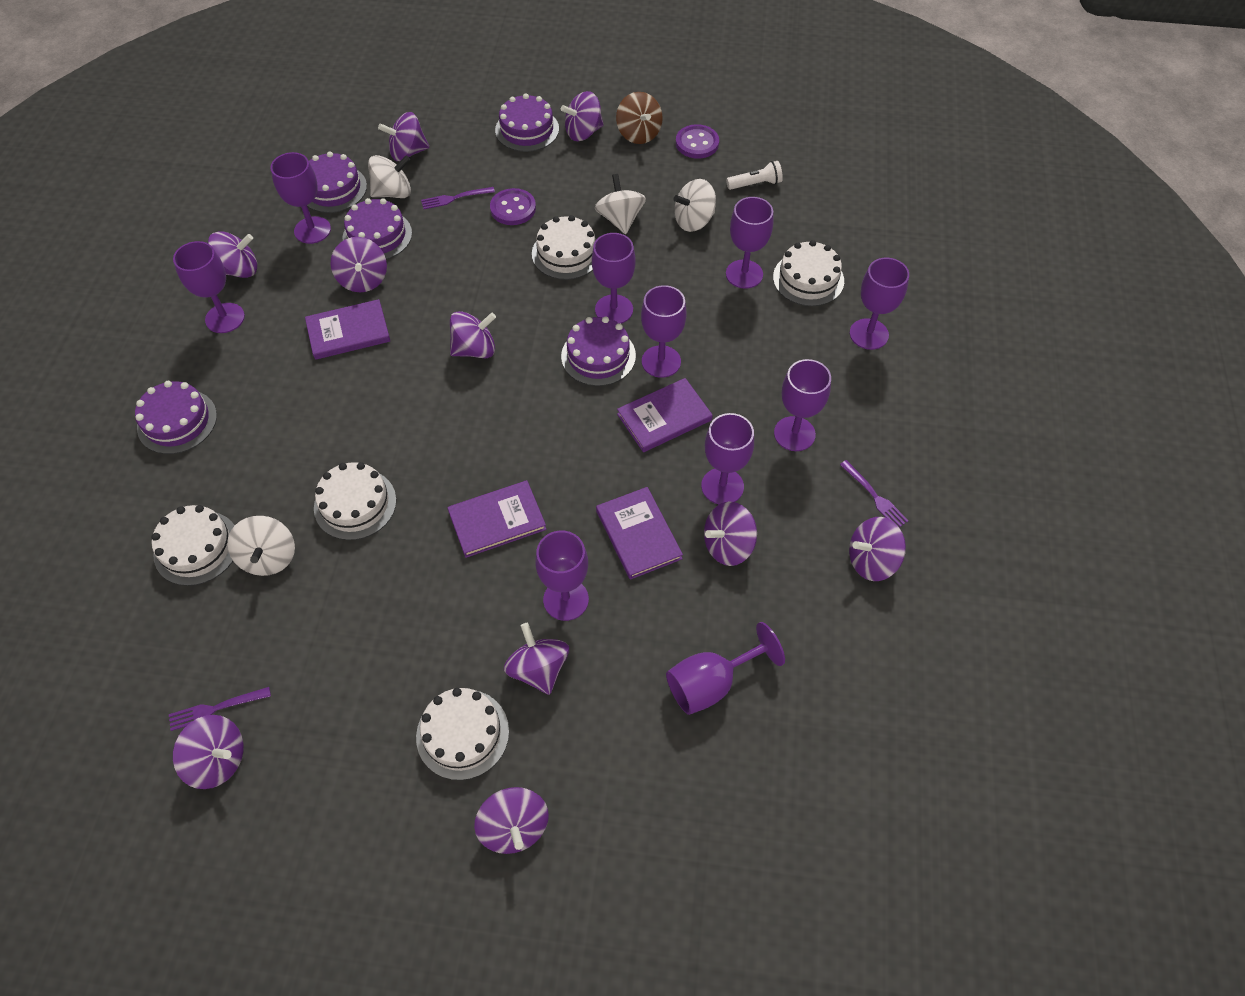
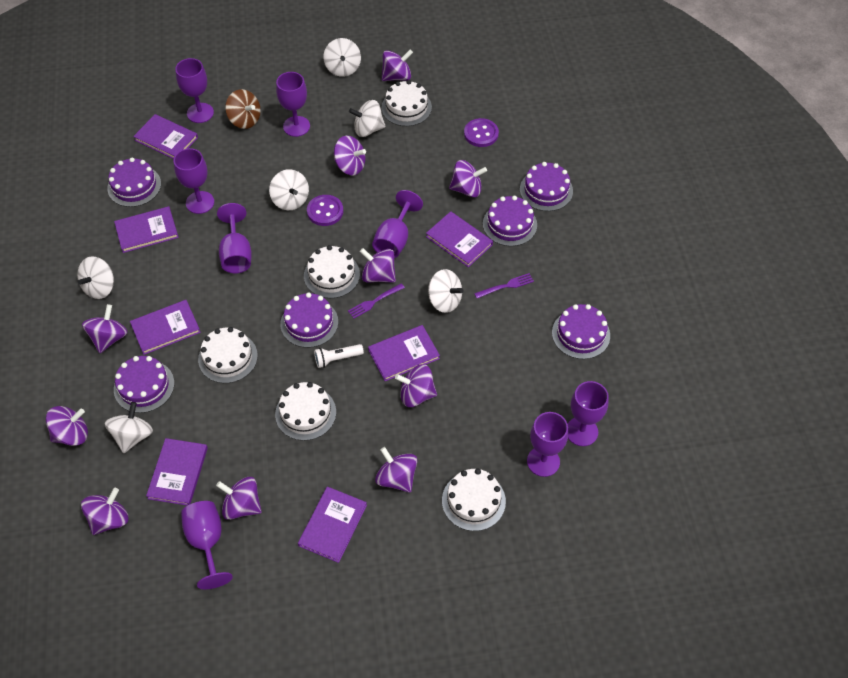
purple book: 4 -> 7
purple cake: 5 -> 6
purple fork: 3 -> 2
purple goblet: 10 -> 8
white spinning top: 4 -> 6

